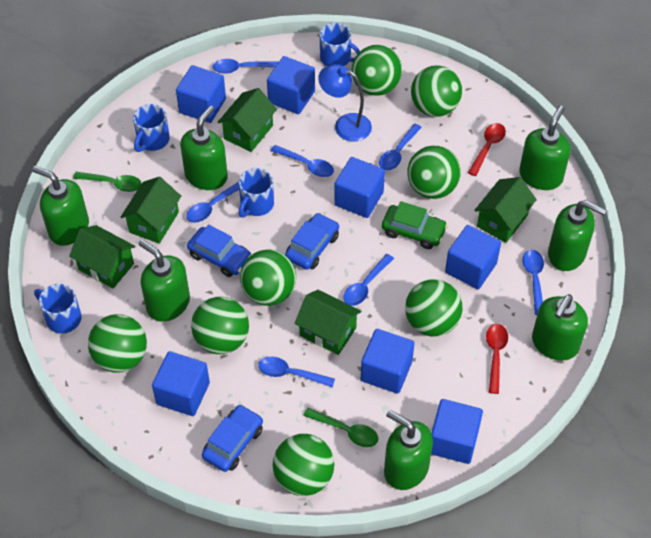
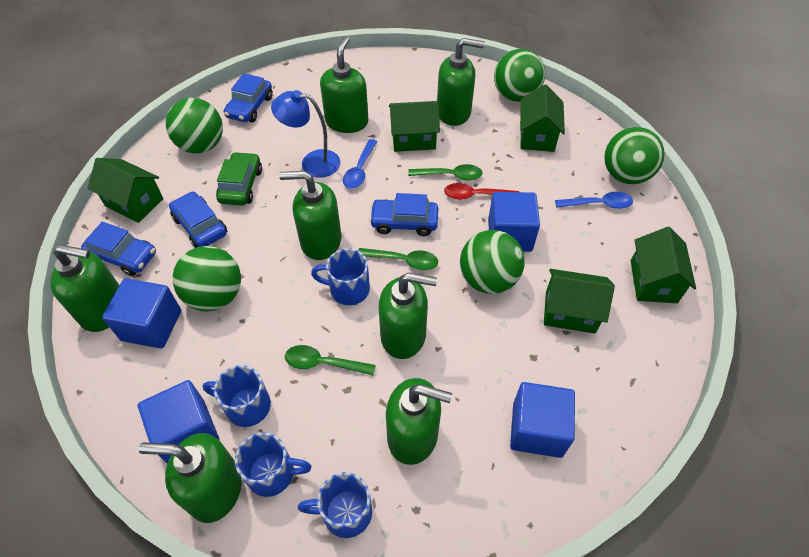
blue car: 3 -> 4
blue cube: 7 -> 4
blue spoon: 7 -> 2
green ball: 8 -> 5
green spoon: 2 -> 3
red spoon: 2 -> 1

